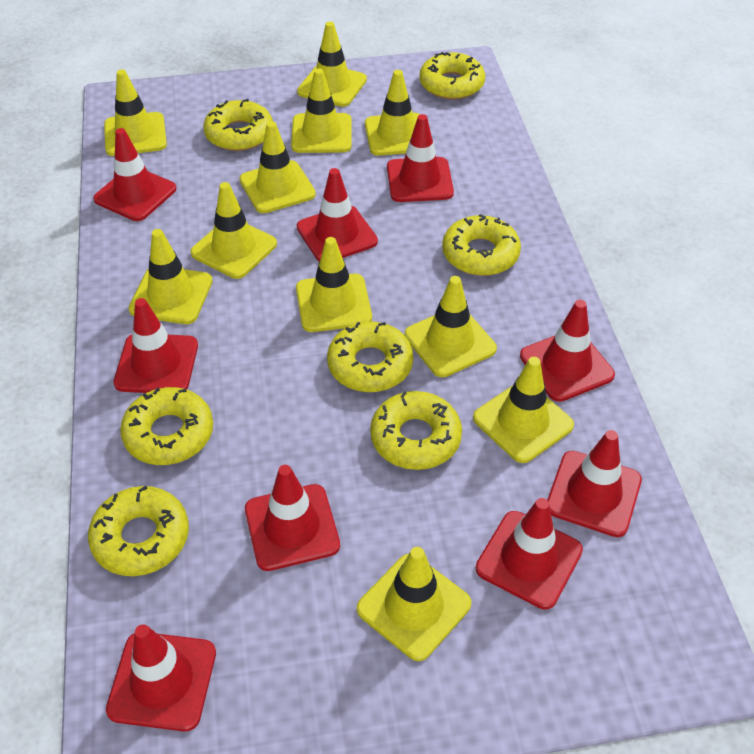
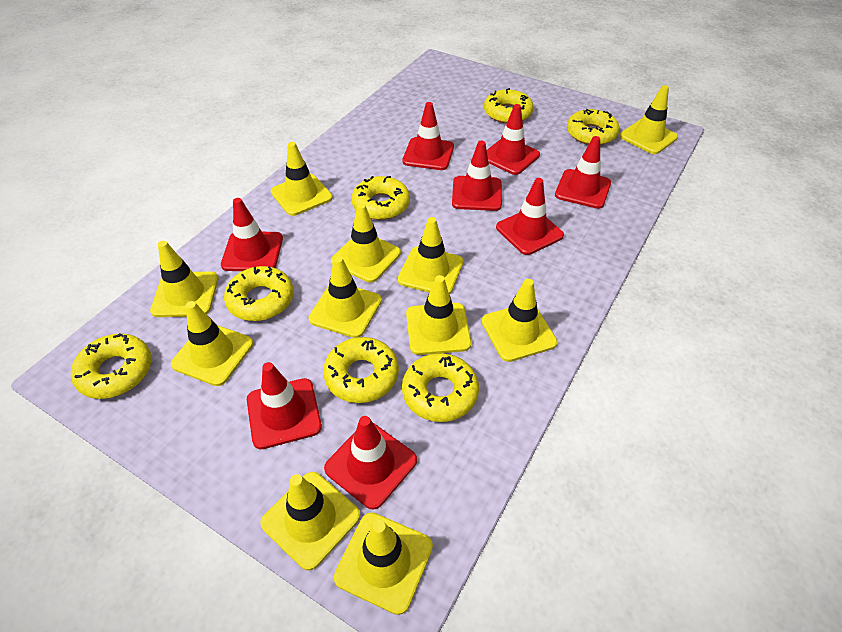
red traffic cone: 9 -> 8

